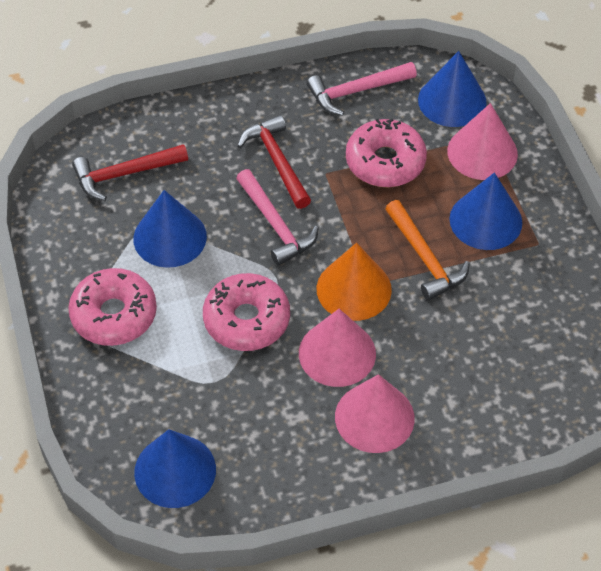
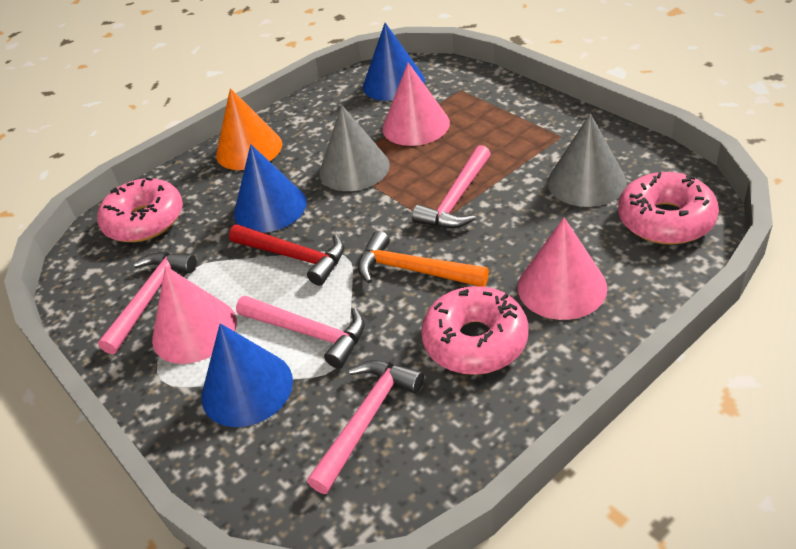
blue cone: 4 -> 3
grey cone: 0 -> 2
pink hammer: 2 -> 4
red hammer: 2 -> 1

